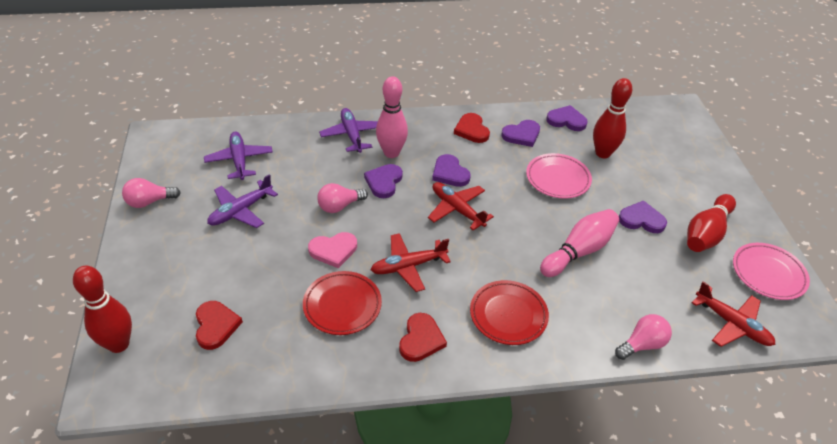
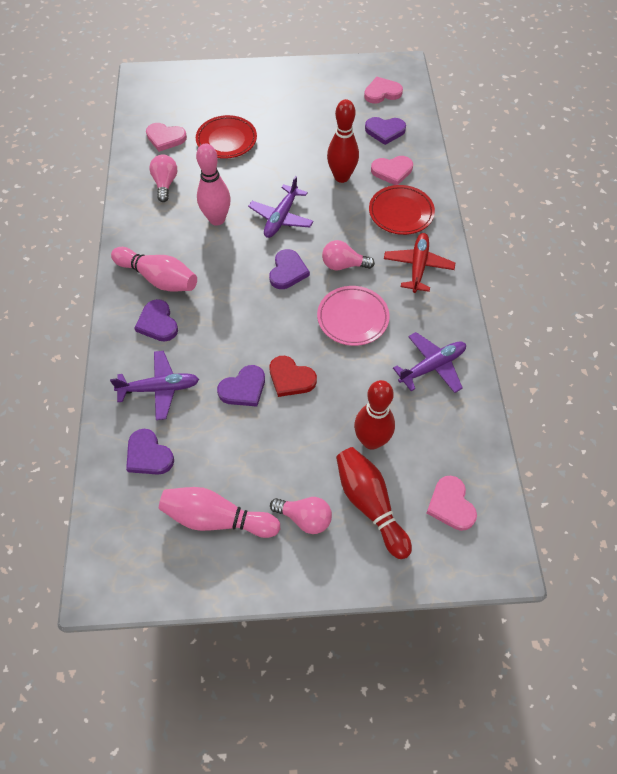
pink bowling pin: 2 -> 3
pink heart: 1 -> 4
pink plate: 2 -> 1
red heart: 3 -> 1
red plane: 3 -> 1

